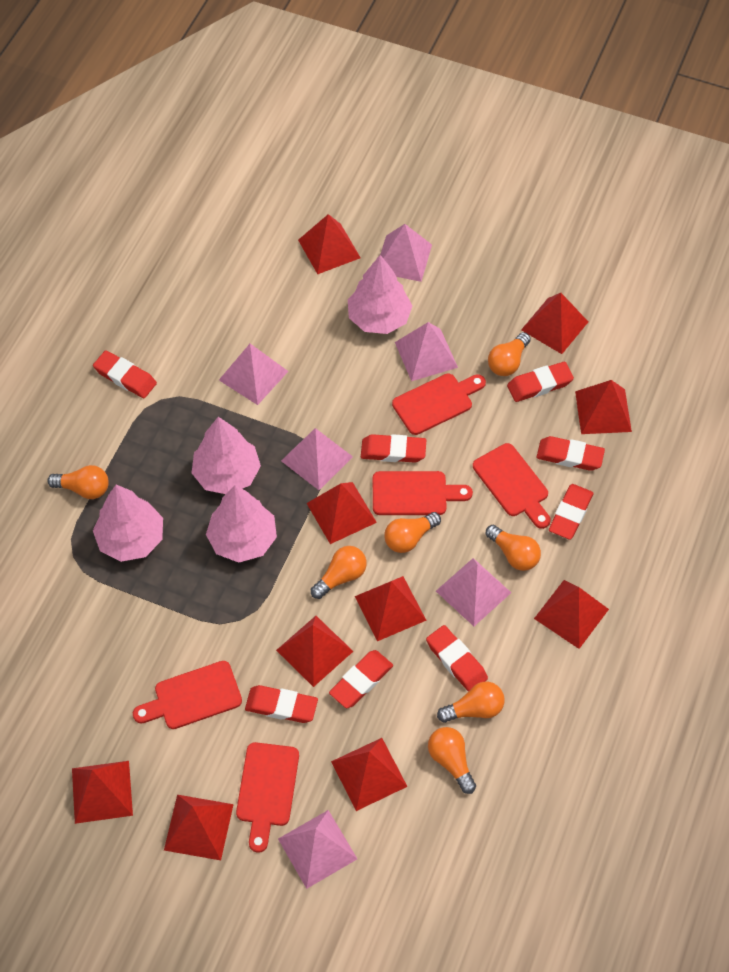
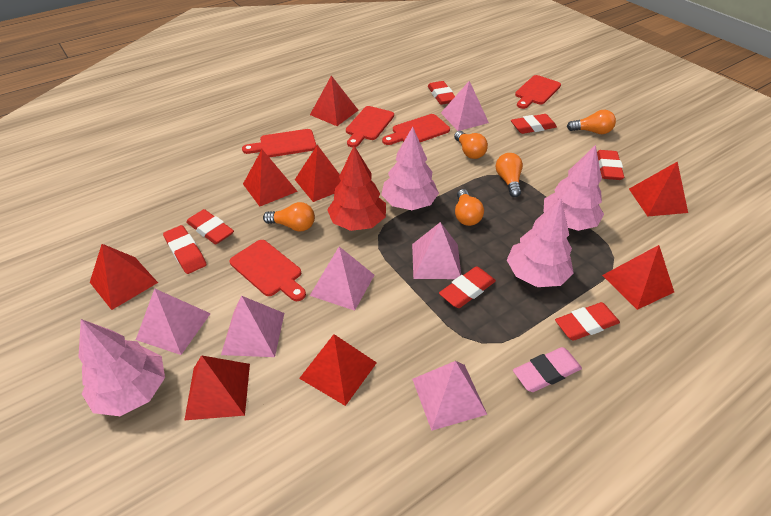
orange light bulb: 7 -> 5
pink eraser: 0 -> 1
red eraser: 8 -> 7
red pyramid: 10 -> 8
red tree: 0 -> 1

